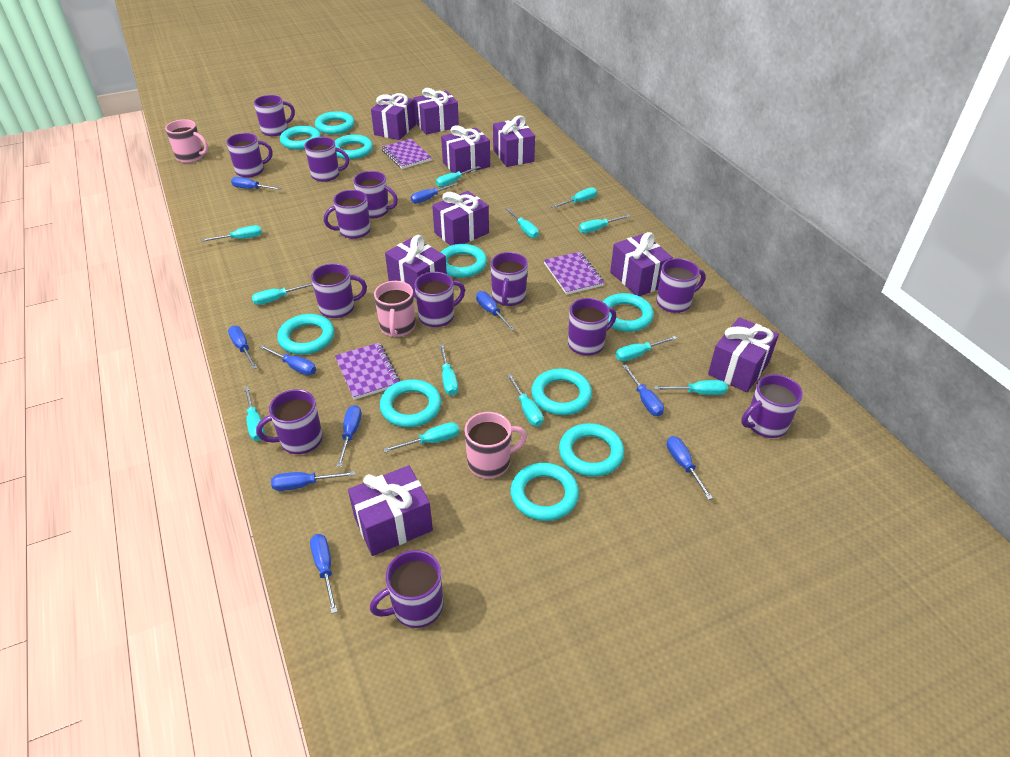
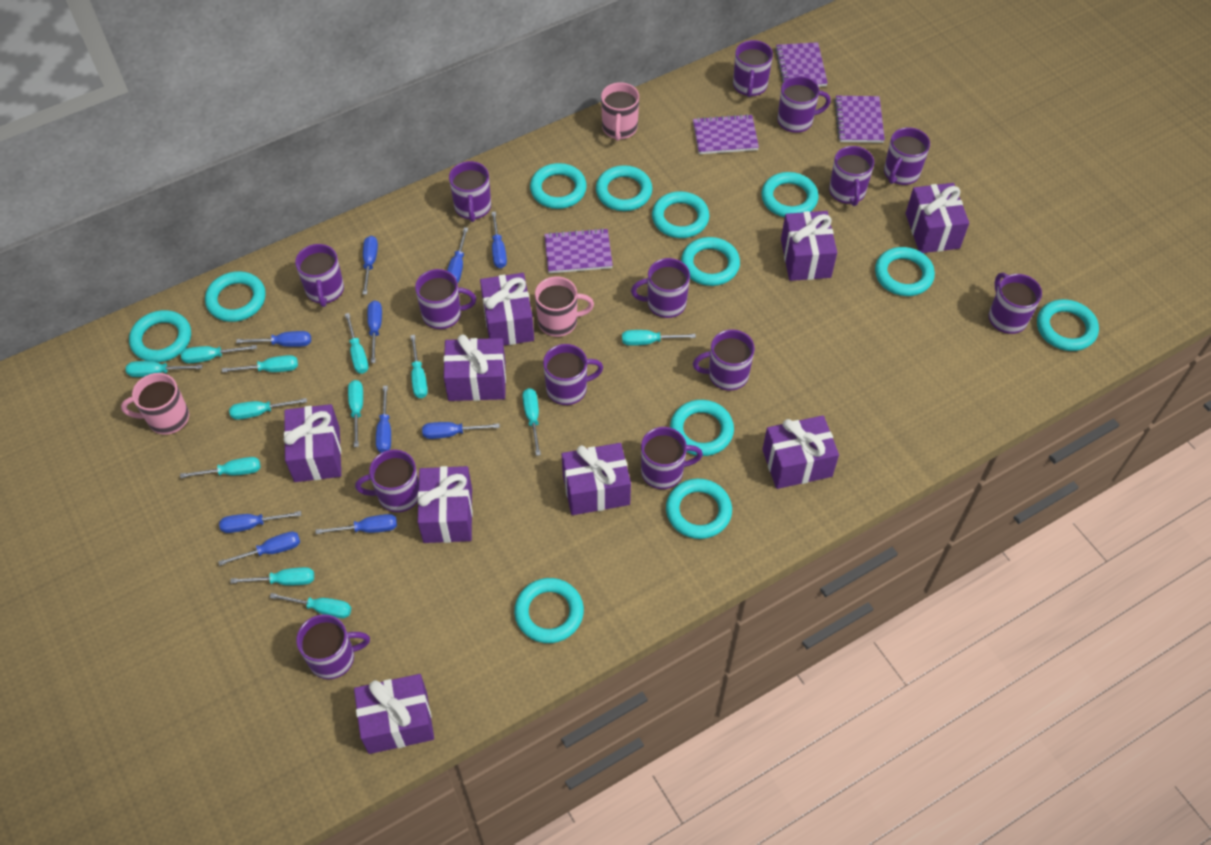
purple mug: 13 -> 14
purple notebook: 3 -> 4
turquoise ring: 10 -> 12

